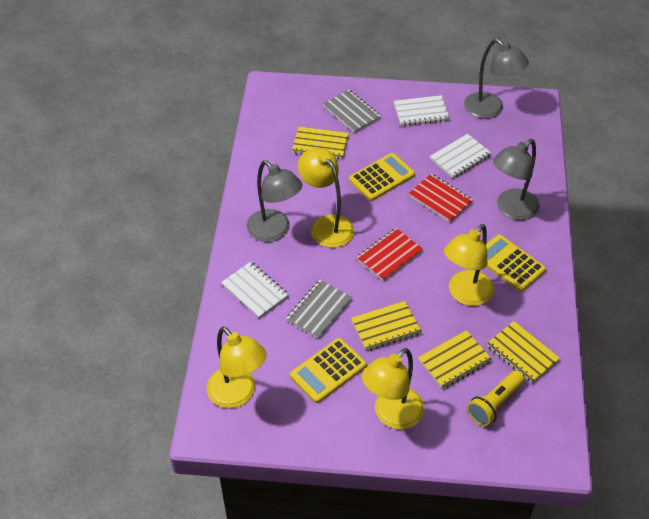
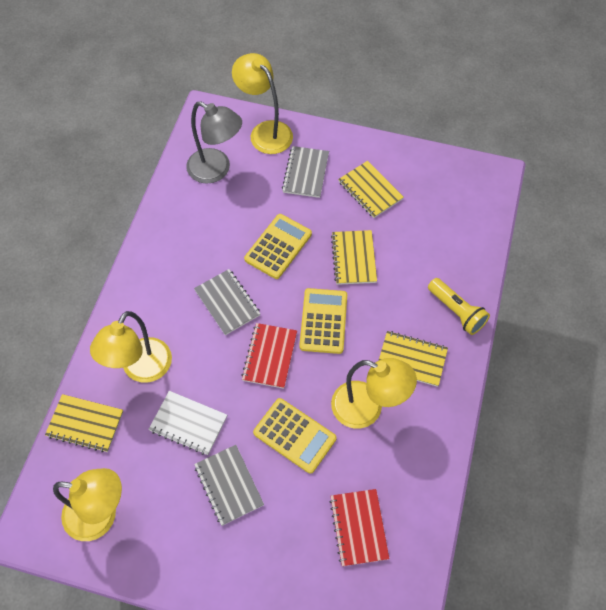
grey lamp: 3 -> 1
grey notebook: 2 -> 3
white notebook: 3 -> 1

